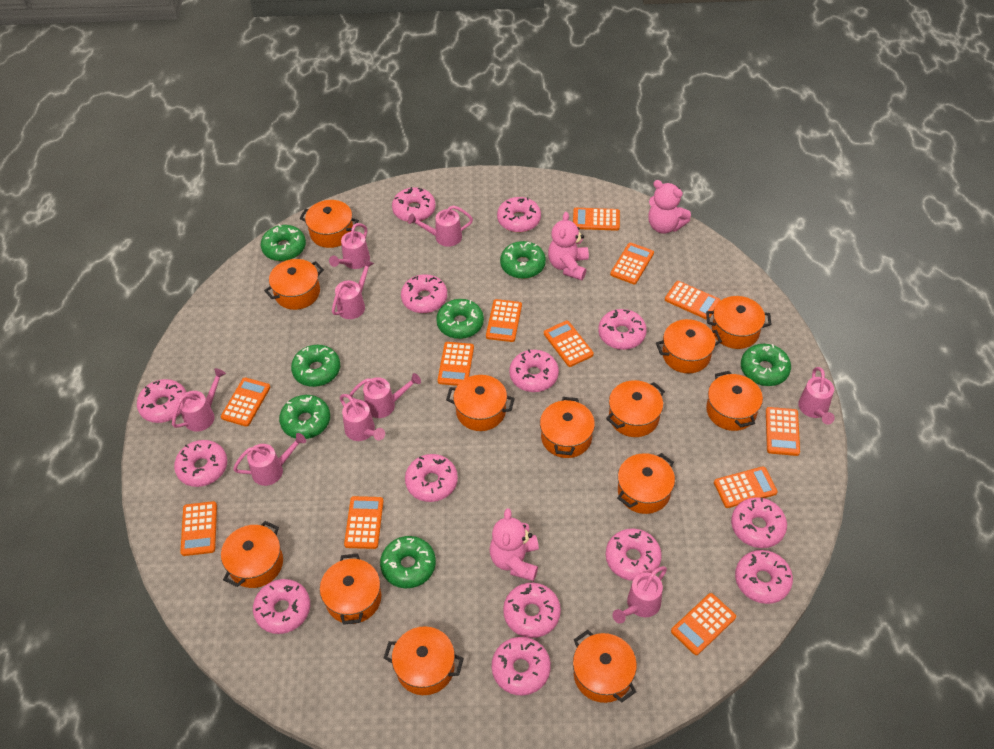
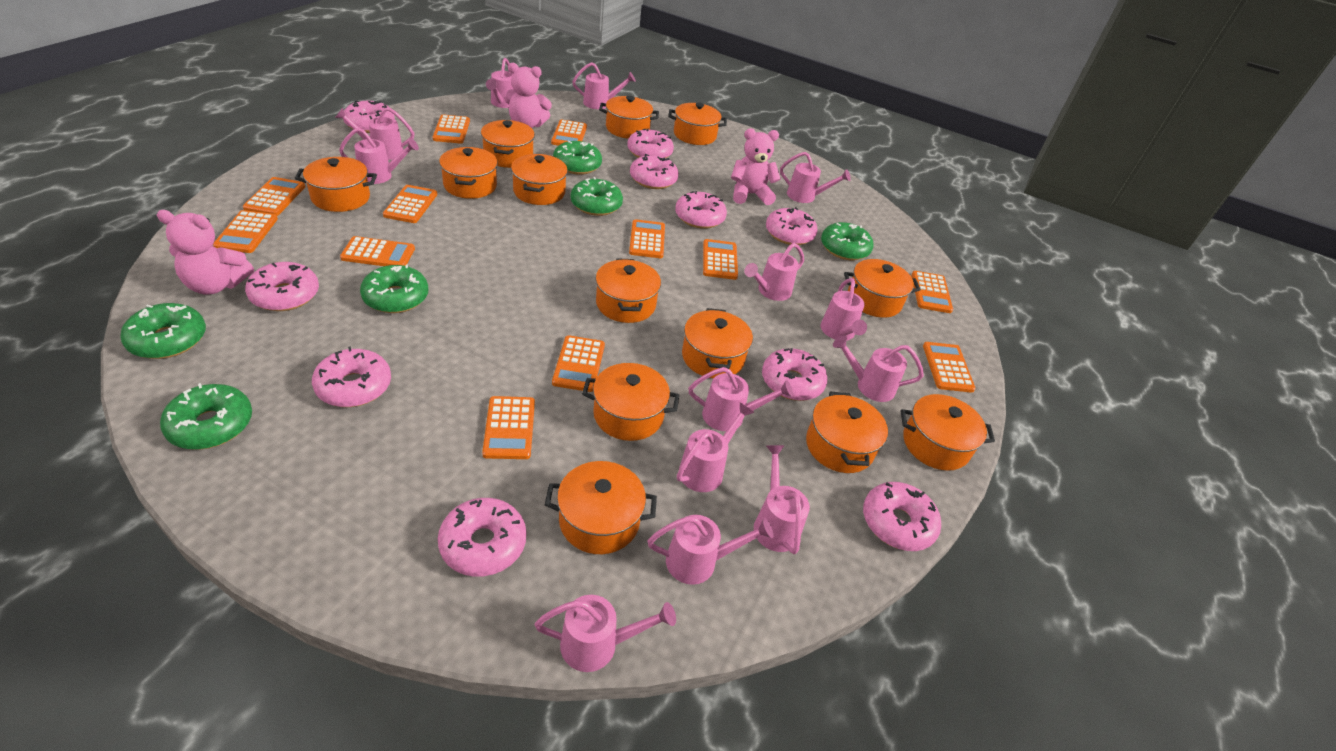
green donut: 7 -> 6
pink donut: 14 -> 10
pink watering can: 9 -> 13

